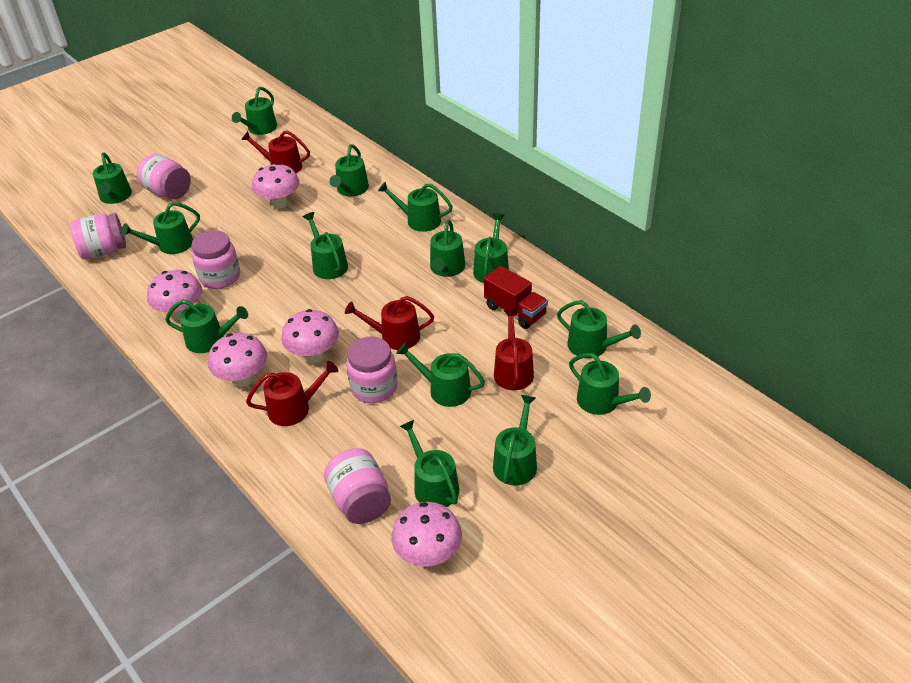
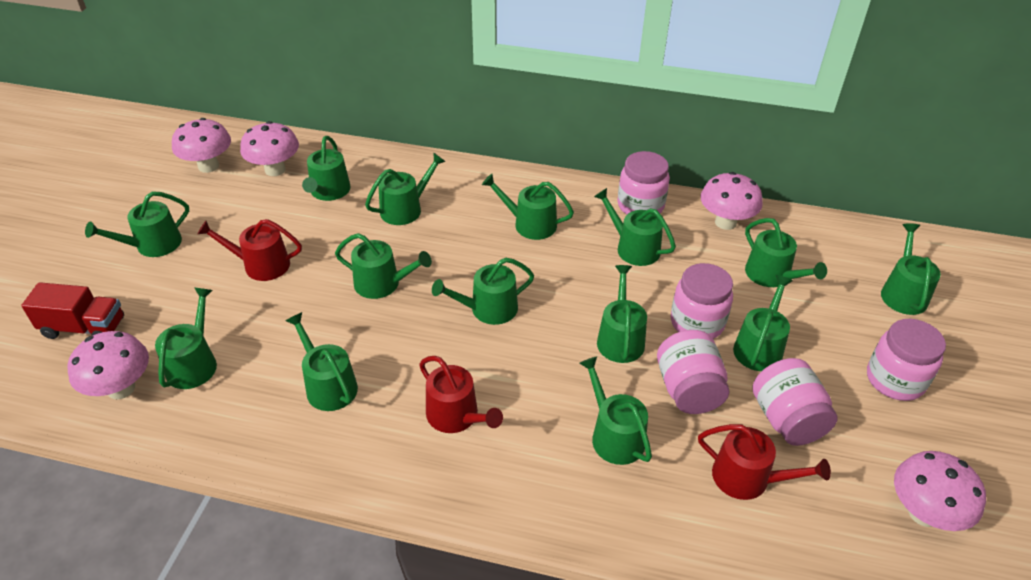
red watering can: 4 -> 3

